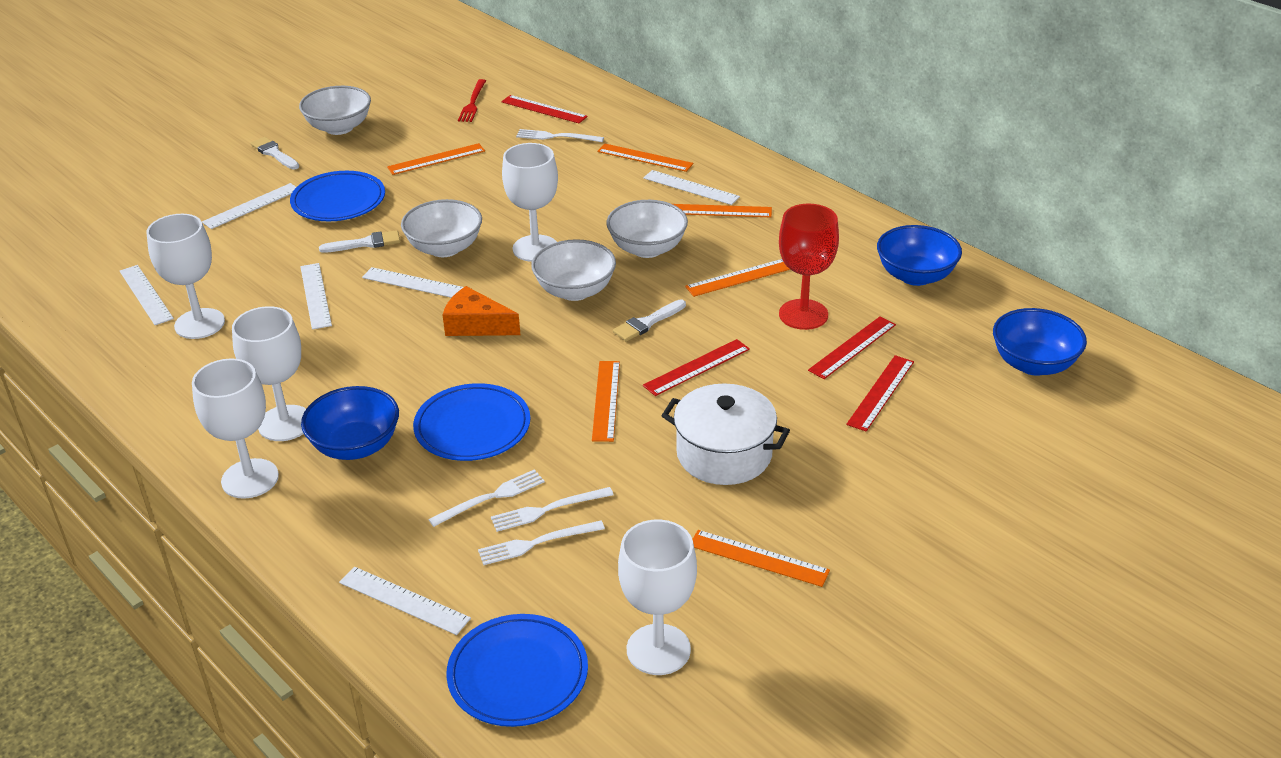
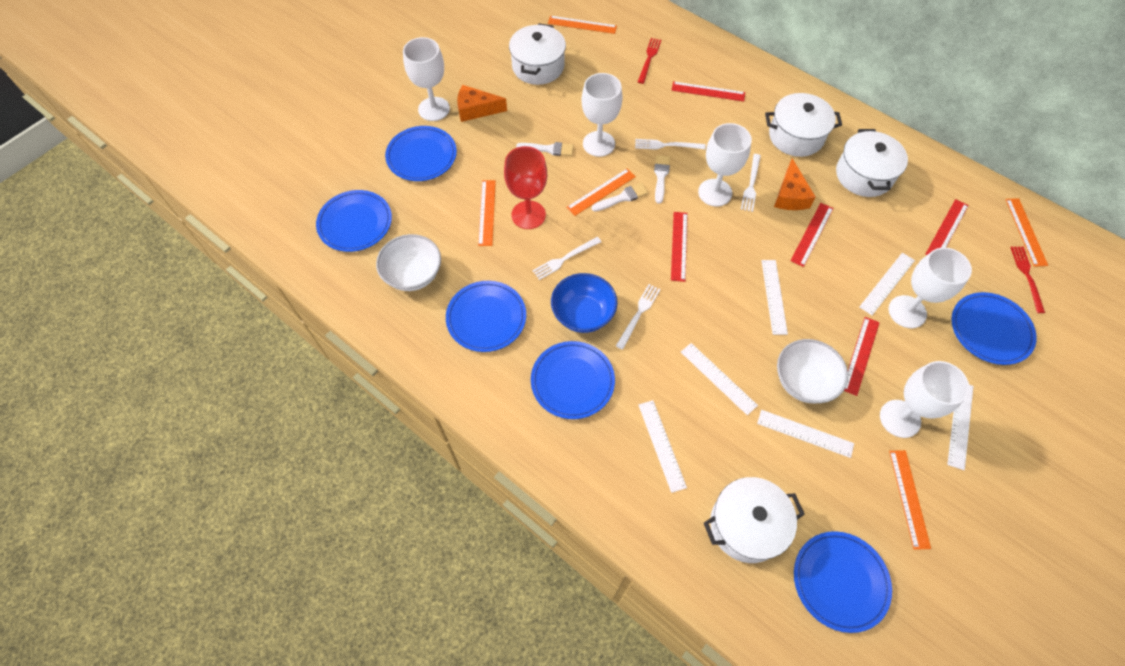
blue bowl: 3 -> 1
blue plate: 3 -> 6
orange cheese: 1 -> 2
orange ruler: 6 -> 5
red fork: 1 -> 2
red ruler: 4 -> 5
white bowl: 4 -> 2
white pot: 1 -> 4

